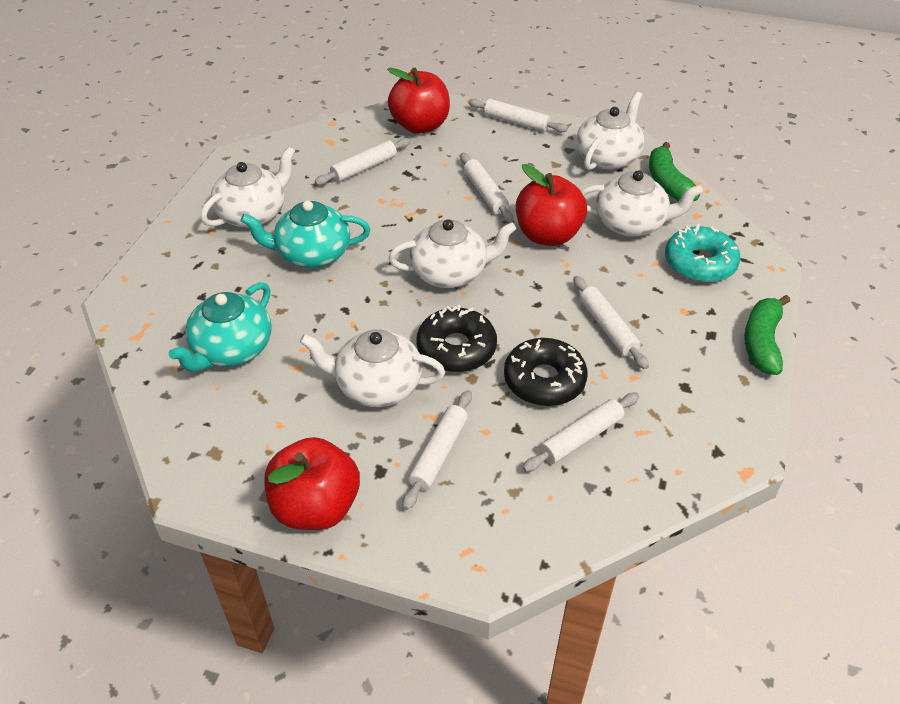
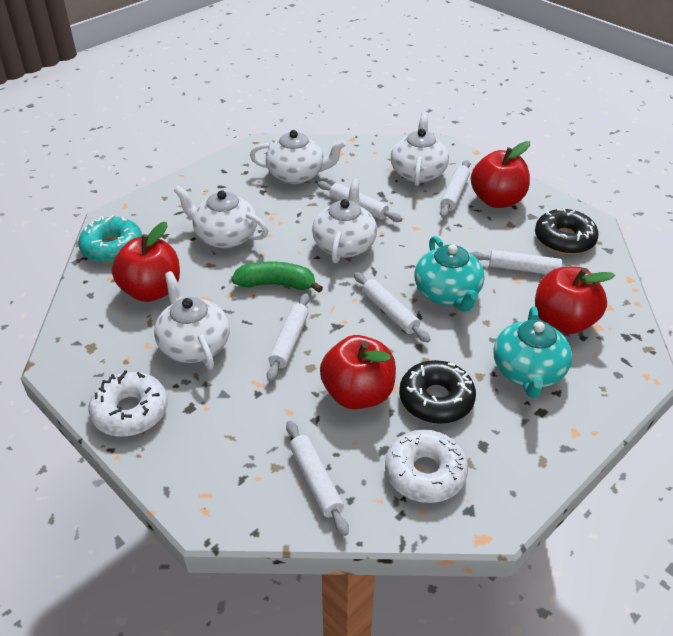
green banana: 2 -> 1
red apple: 3 -> 4
white donut: 0 -> 2

